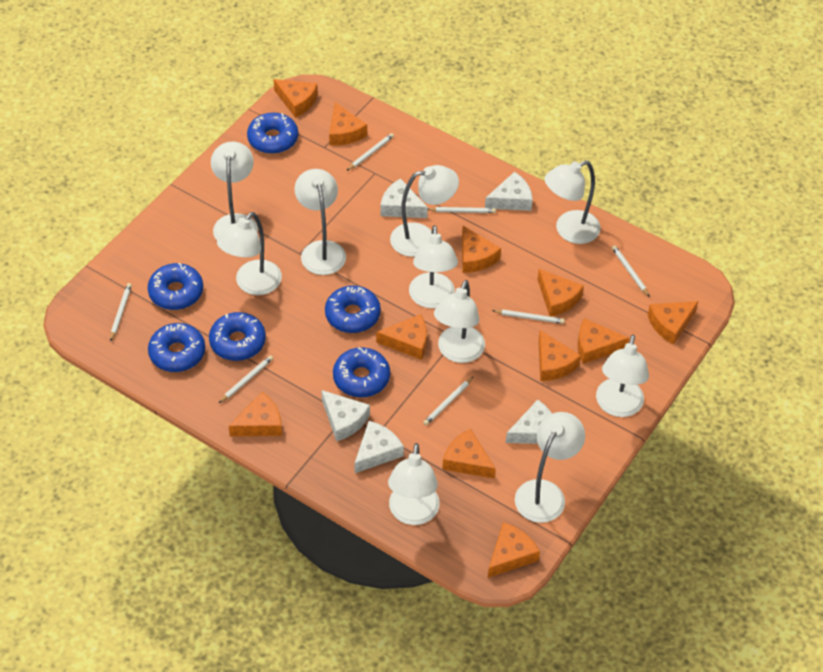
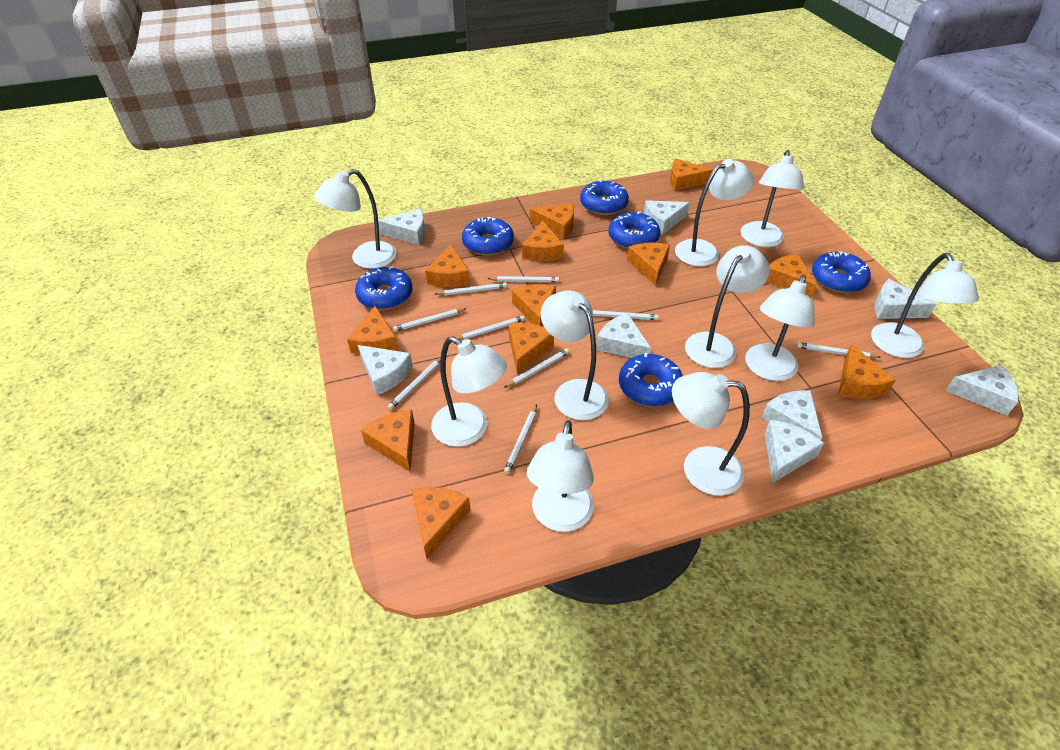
orange cheese: 11 -> 12
white cheese: 5 -> 8
white pencil: 7 -> 9

